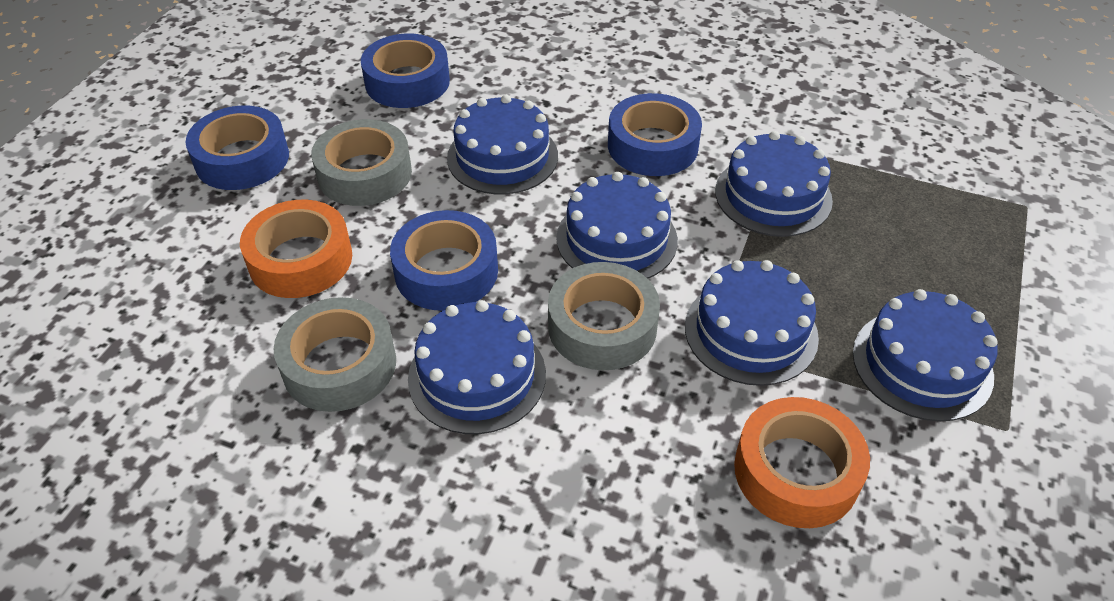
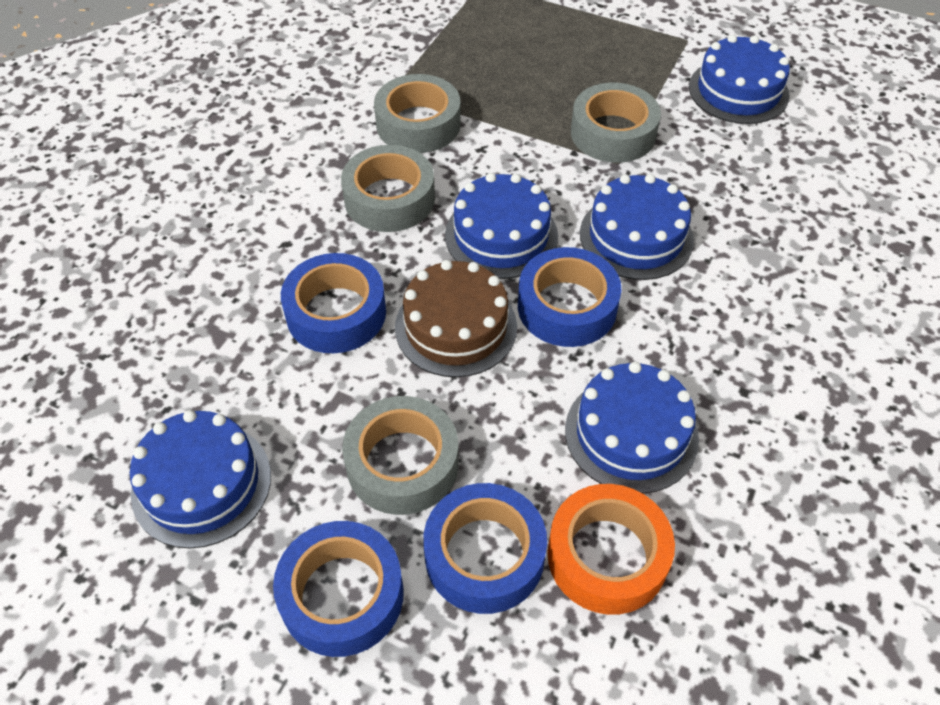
blue cake: 6 -> 5
brown cake: 0 -> 1
grey tape: 3 -> 4
orange tape: 2 -> 1

